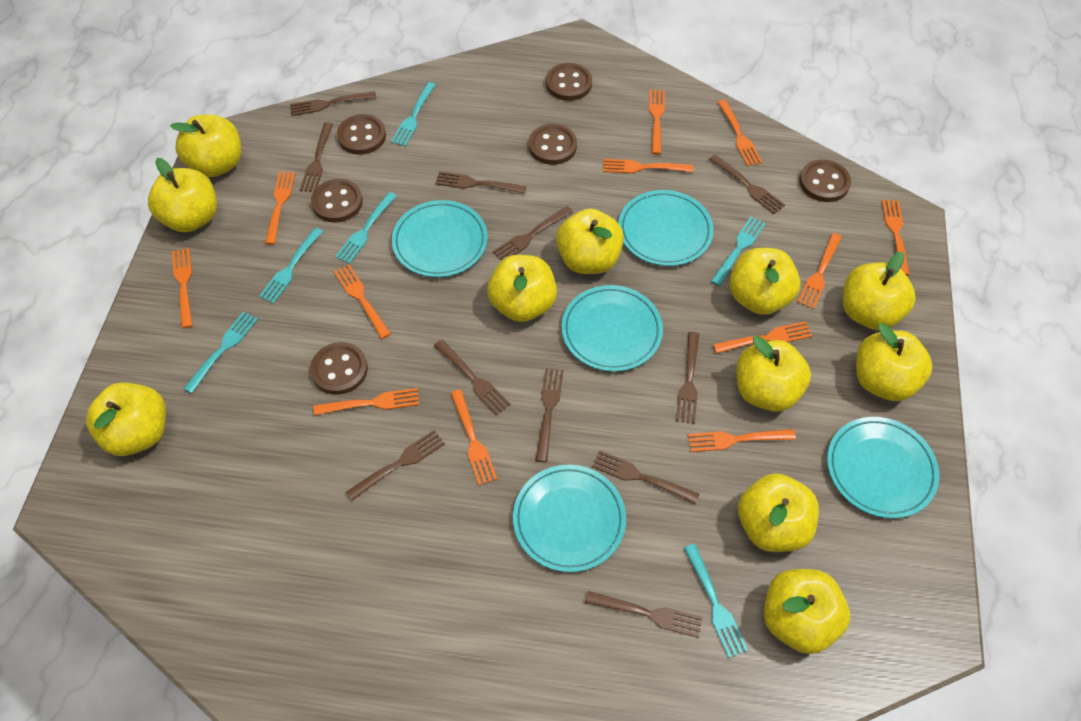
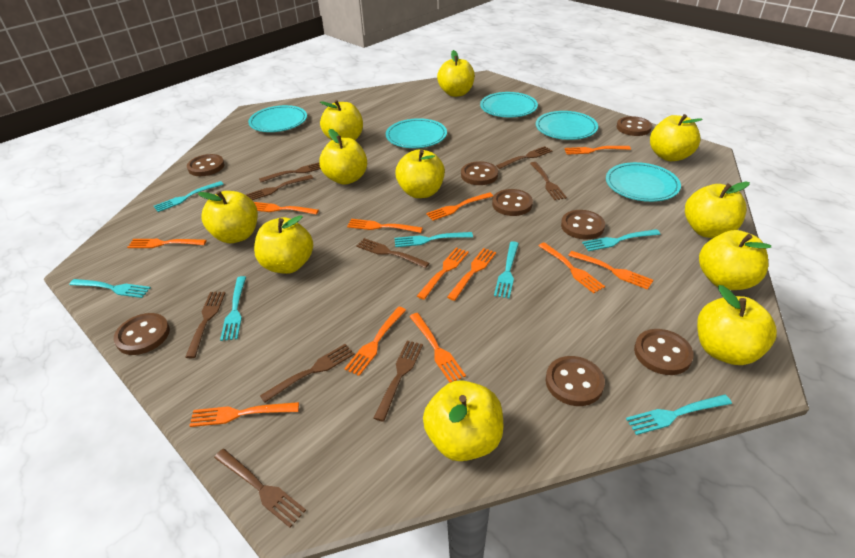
brown button: 6 -> 8
brown fork: 11 -> 9
turquoise fork: 6 -> 7

